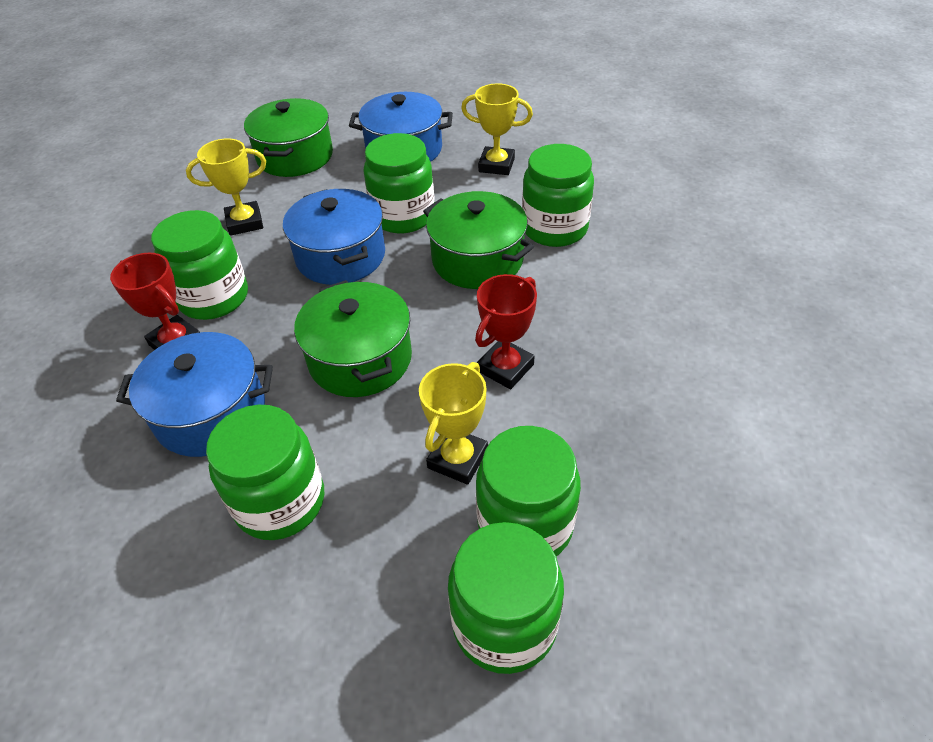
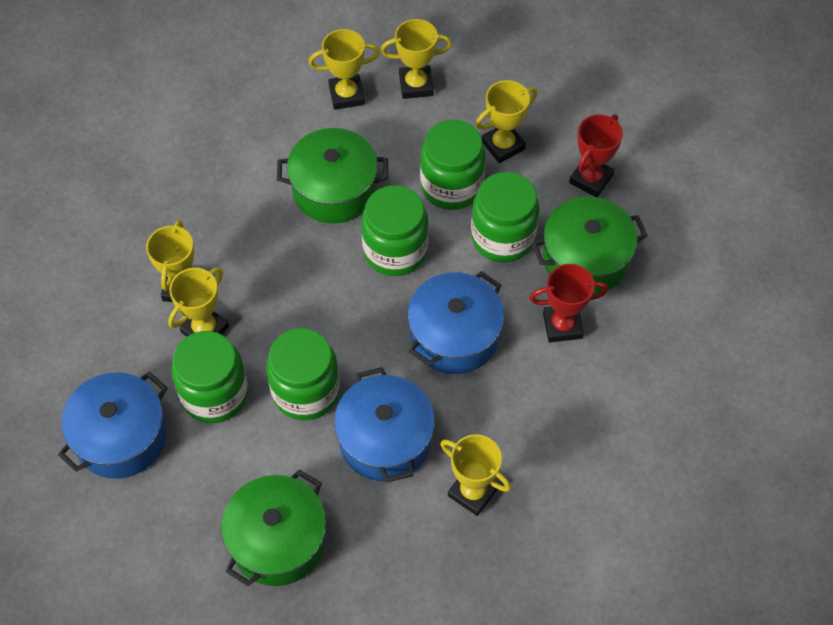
green jar: 6 -> 5
yellow trophy: 3 -> 6

